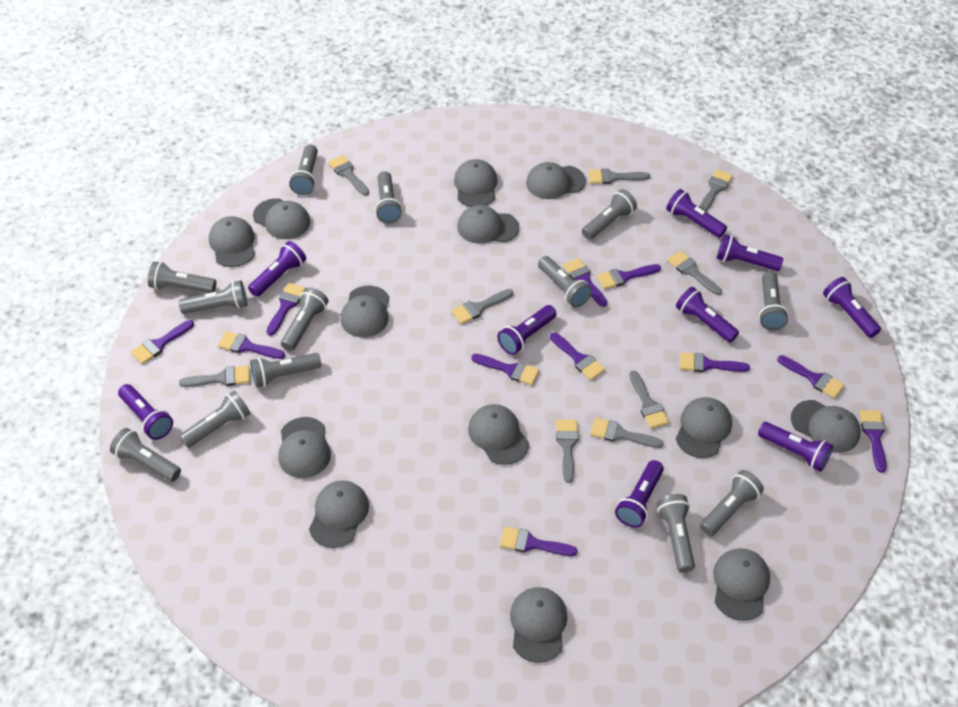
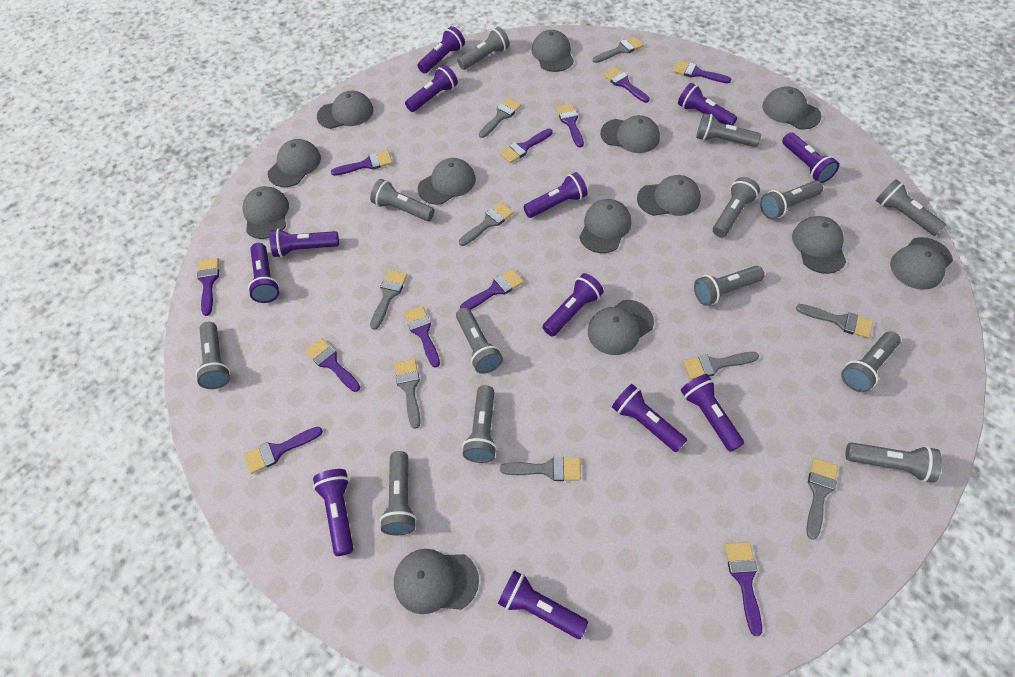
purple flashlight: 9 -> 12

